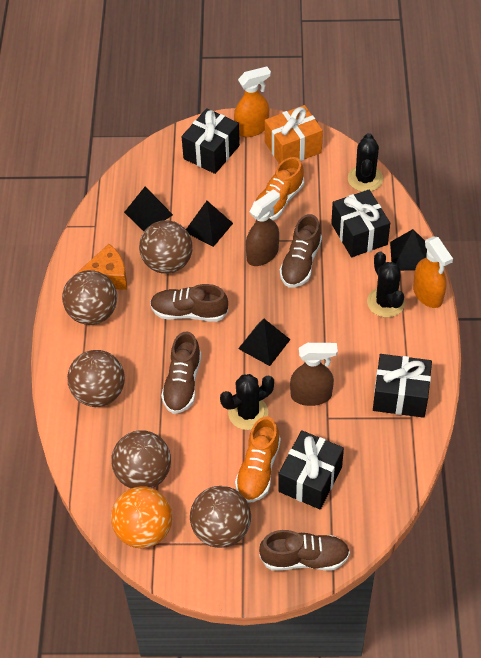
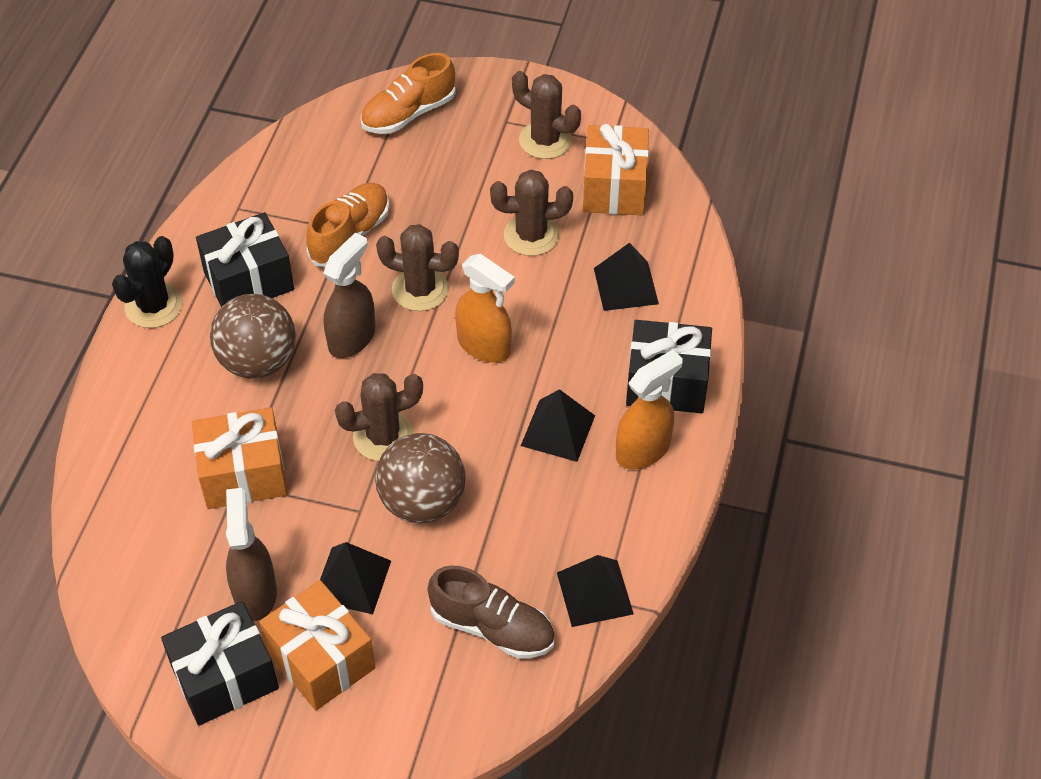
black cactus: 3 -> 1
black gift: 4 -> 3
brown ball: 5 -> 2
brown cactus: 0 -> 4
brown shoe: 4 -> 1
orange ball: 1 -> 0
orange cheese: 1 -> 0
orange gift: 1 -> 3

